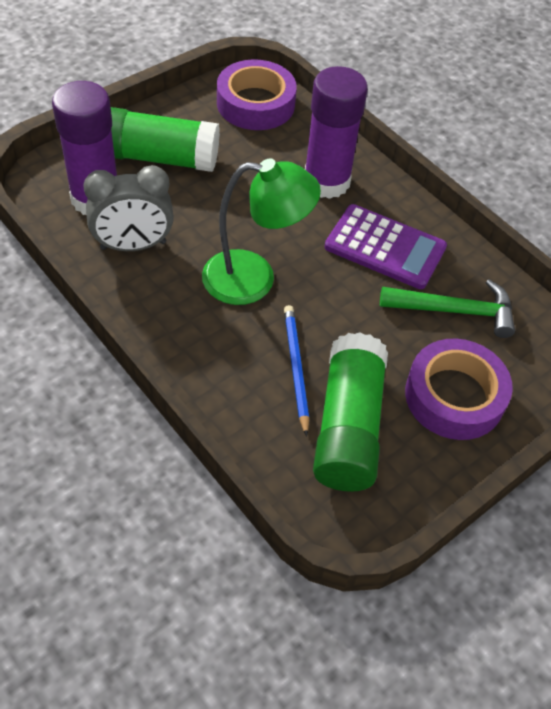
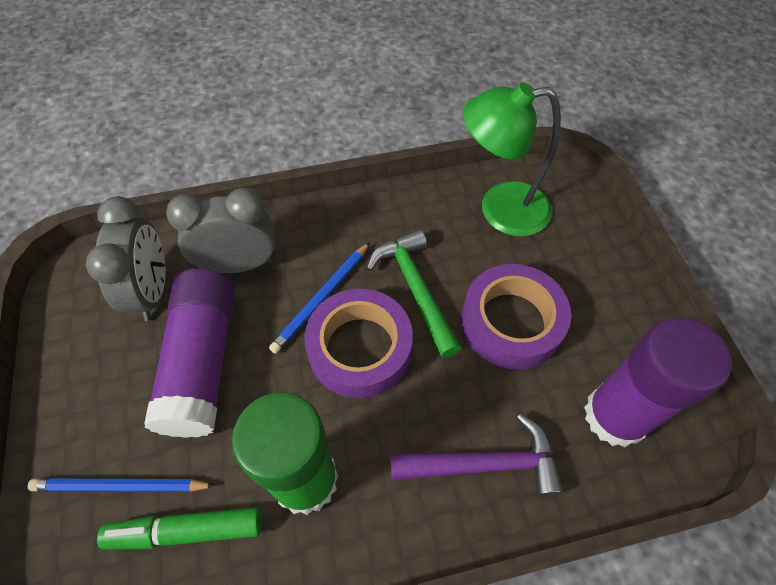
blue pencil: 1 -> 2
green glue stick: 2 -> 1
green marker: 0 -> 1
grey clock: 1 -> 2
purple calculator: 1 -> 0
purple hammer: 0 -> 1

